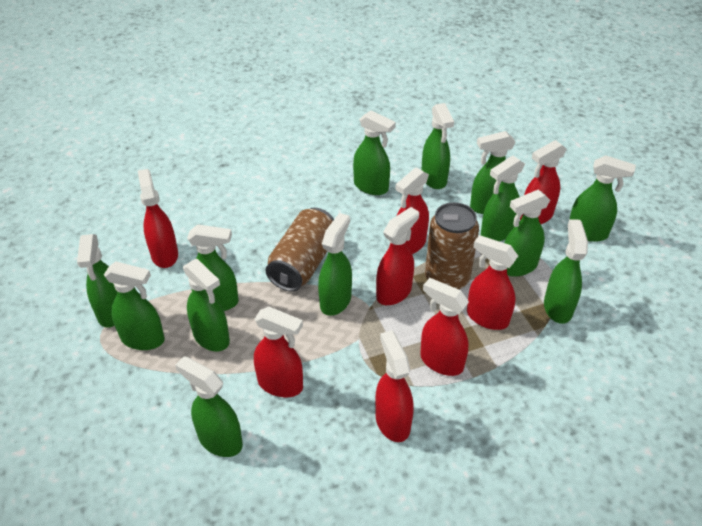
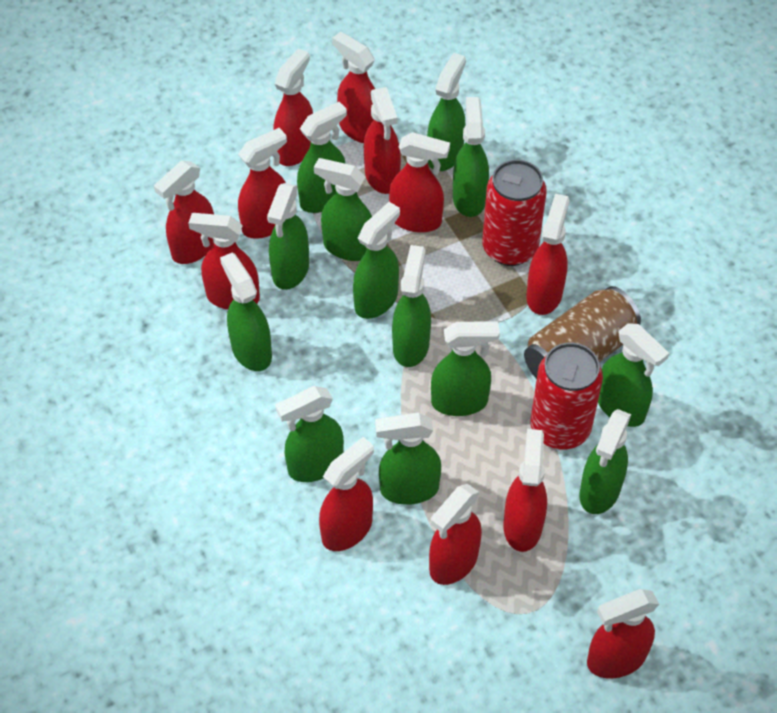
brown can: 2 -> 1
red can: 0 -> 2
red spray bottle: 8 -> 12

